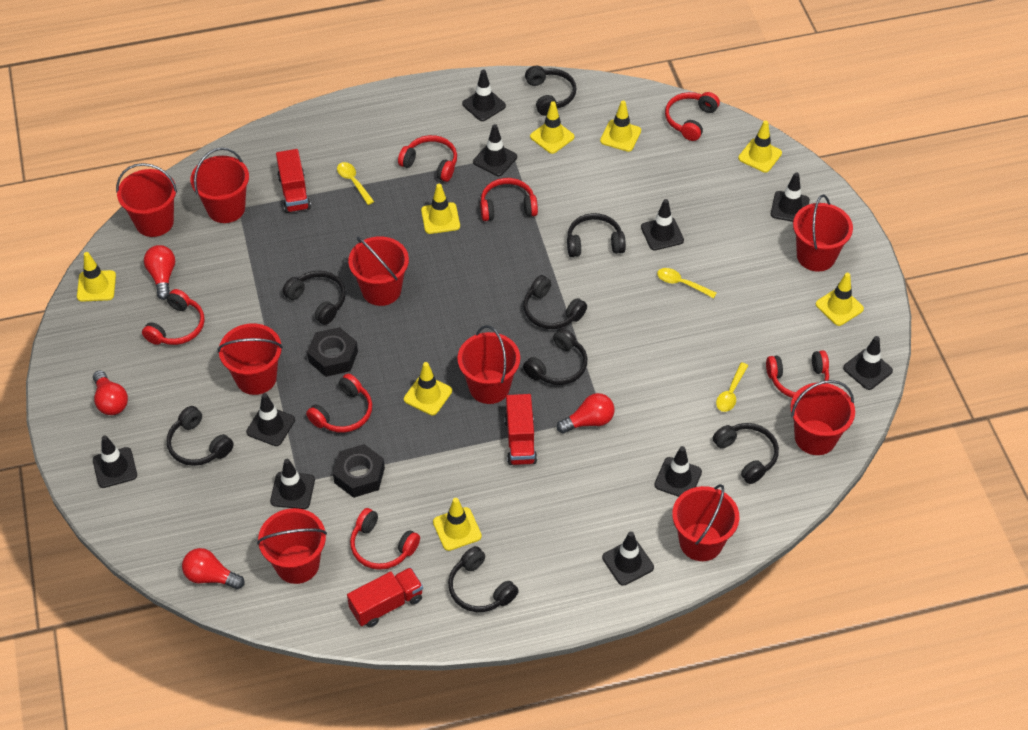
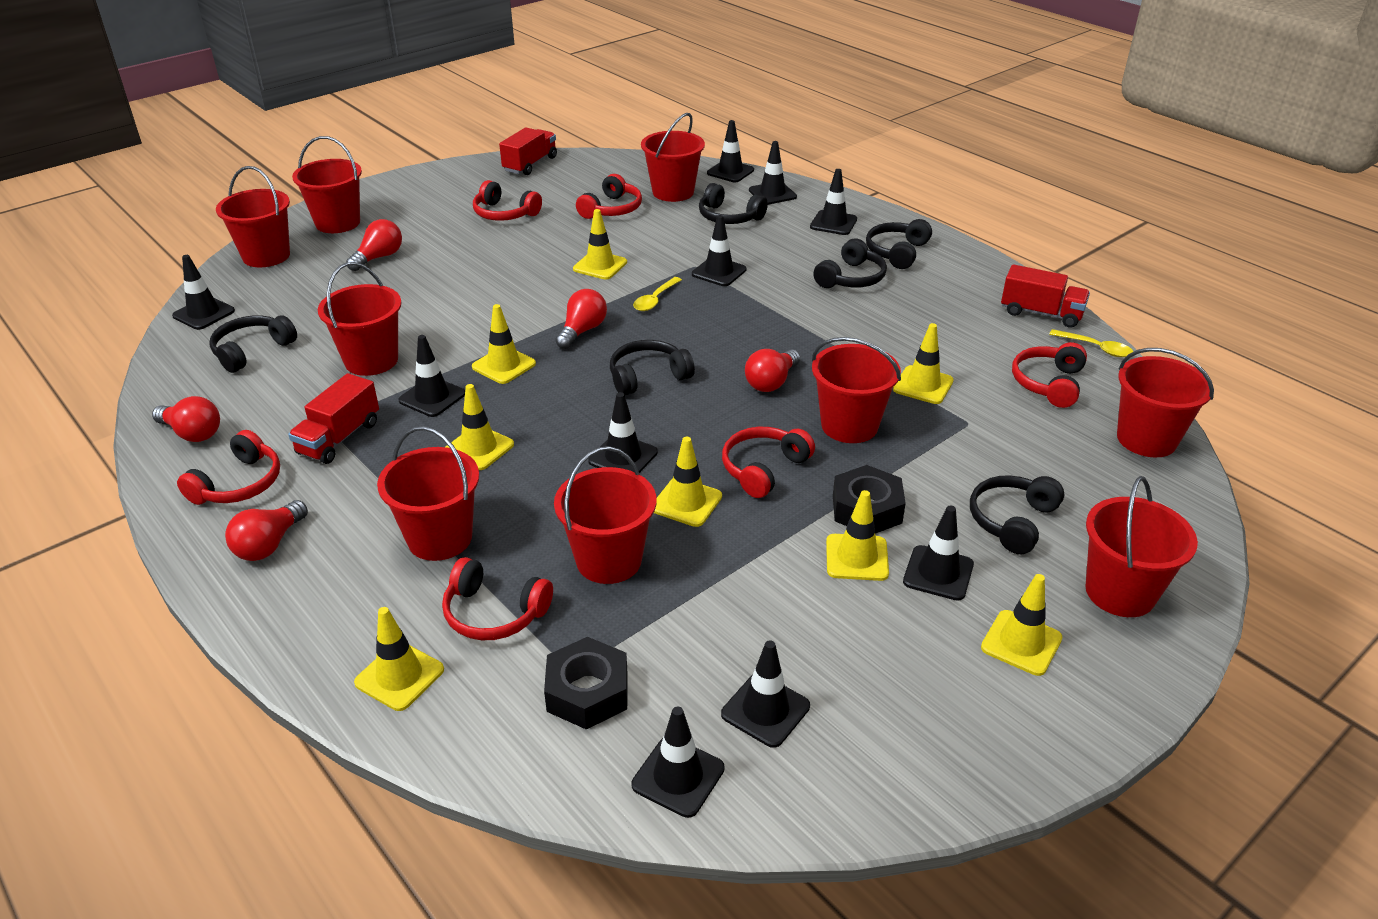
black headphones: 8 -> 6
red headphones: 7 -> 6
red light bulb: 4 -> 5
yellow spoon: 3 -> 2

